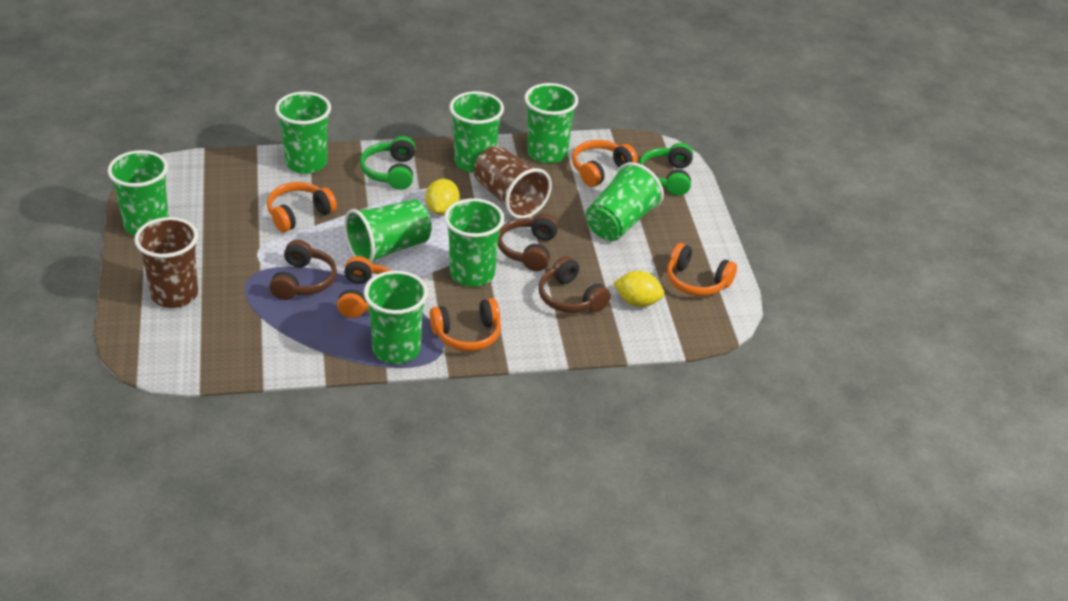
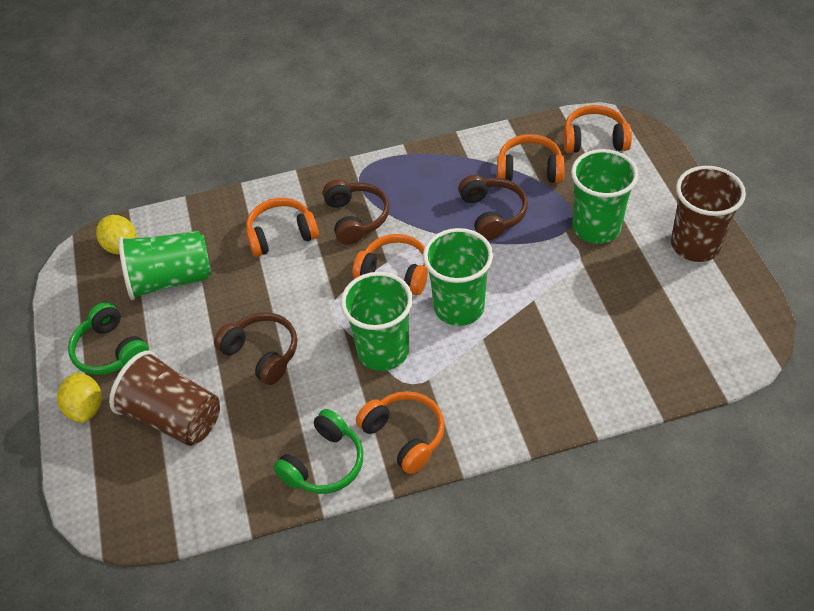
green cup: 8 -> 4

